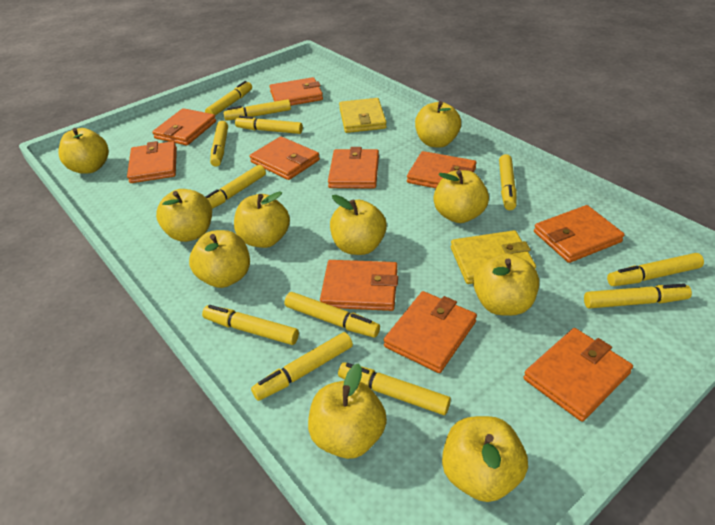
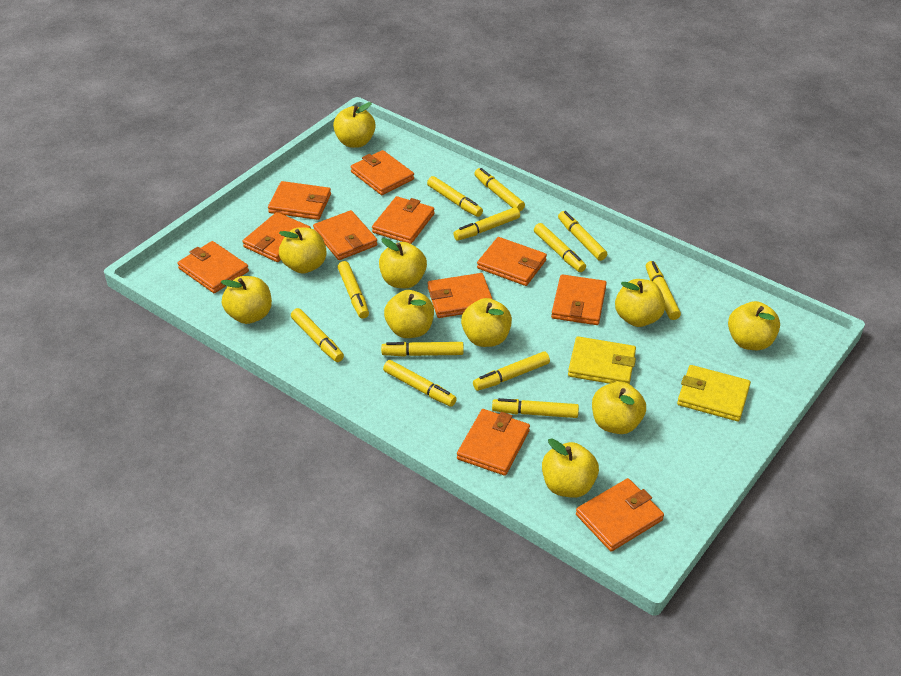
orange wallet: 10 -> 11

